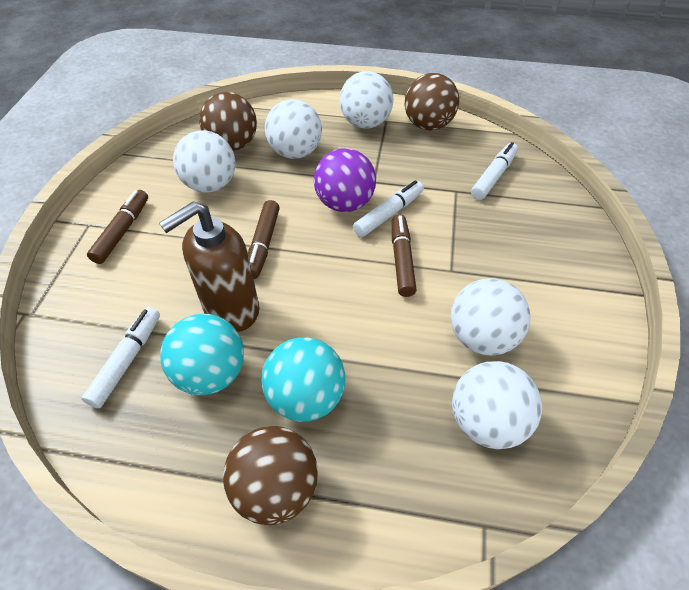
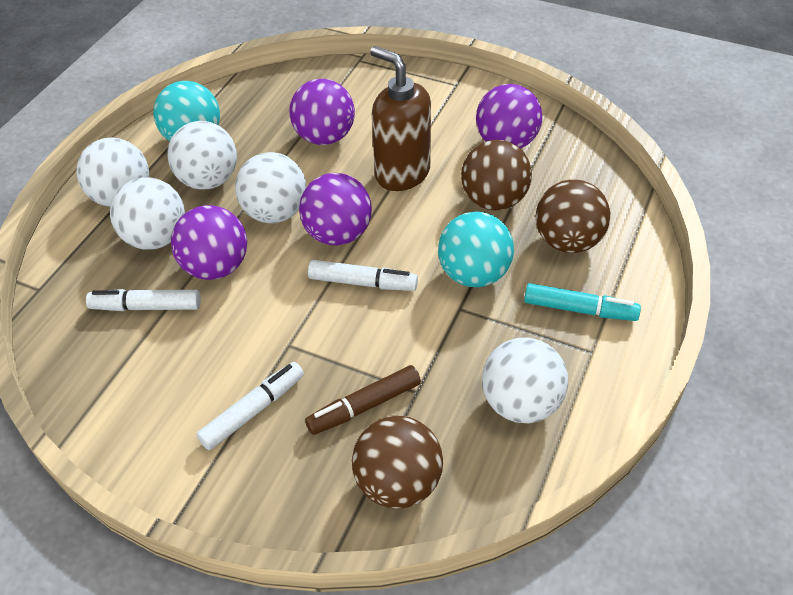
brown marker: 3 -> 1
purple ball: 1 -> 4
turquoise marker: 0 -> 1

